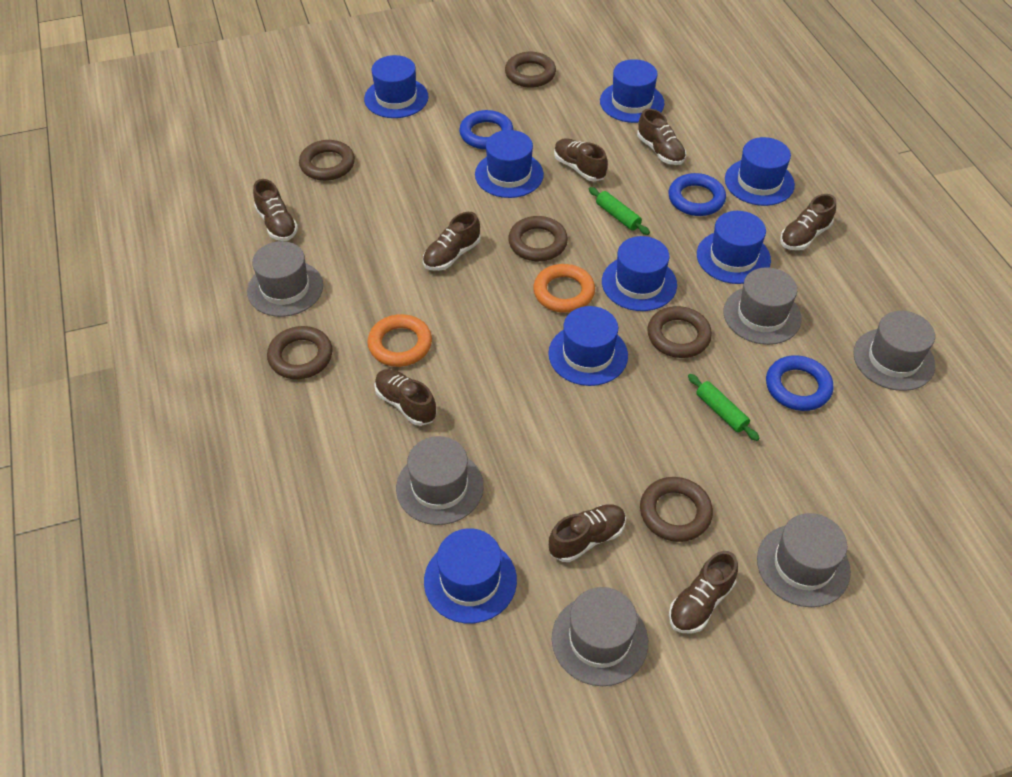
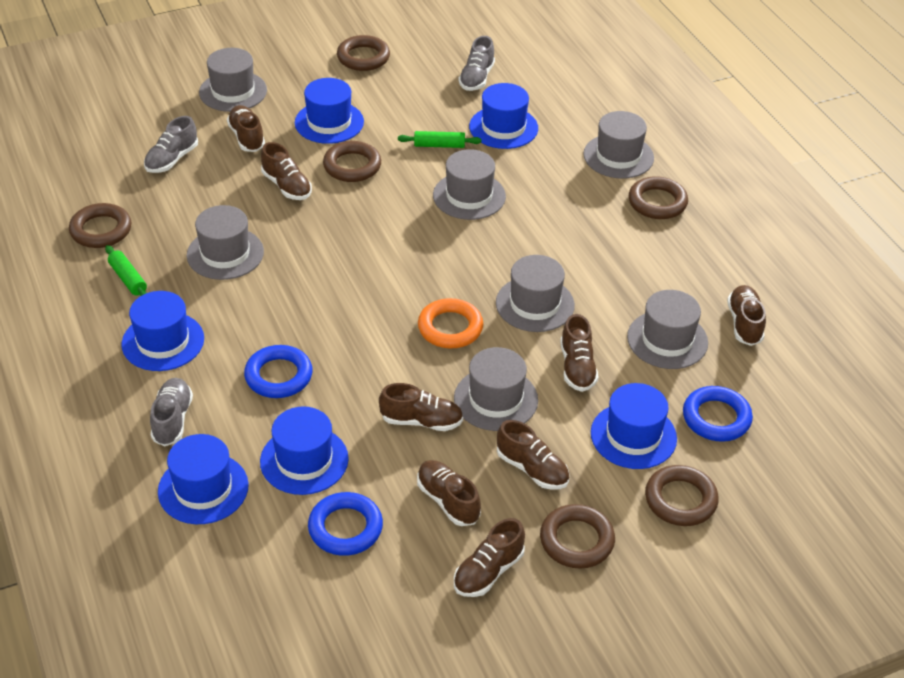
blue hat: 8 -> 6
grey hat: 6 -> 7
grey shoe: 0 -> 3
orange ring: 2 -> 1

